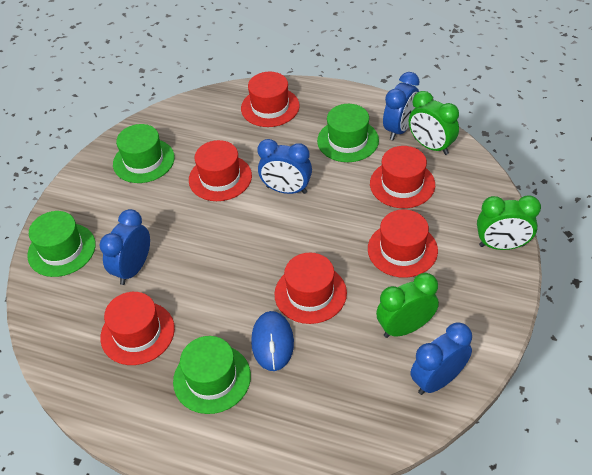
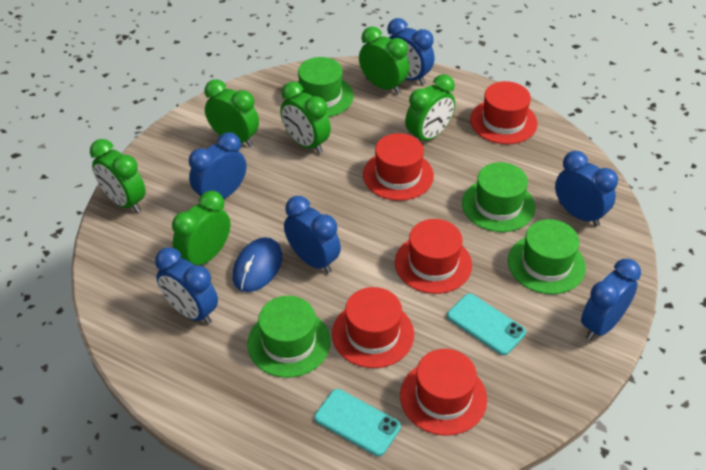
blue clock: 4 -> 6
green clock: 3 -> 6
red hat: 6 -> 5
turquoise phone: 0 -> 2

